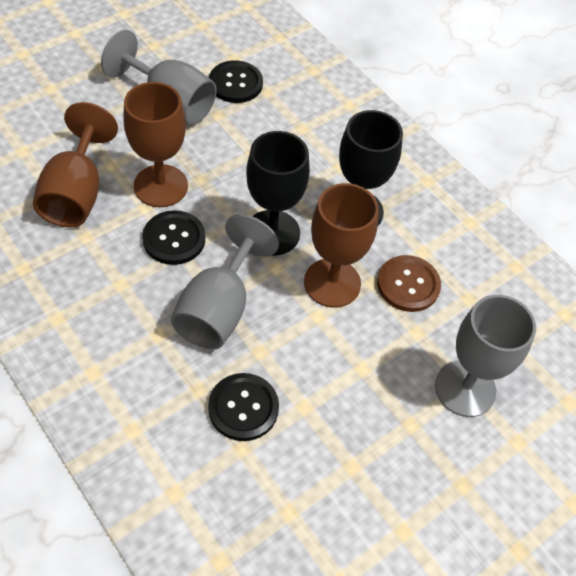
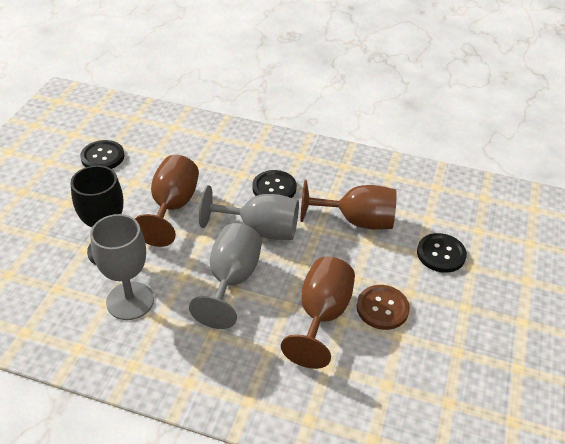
black goblet: 2 -> 1

